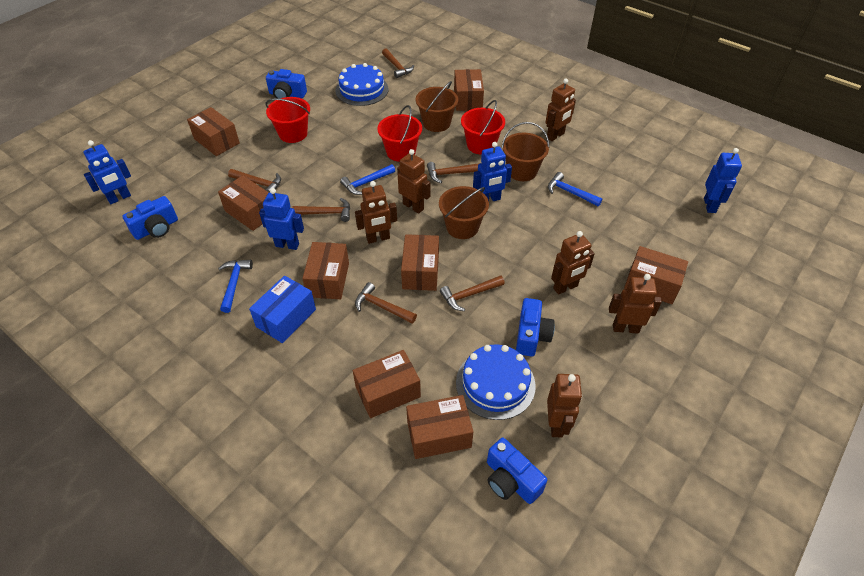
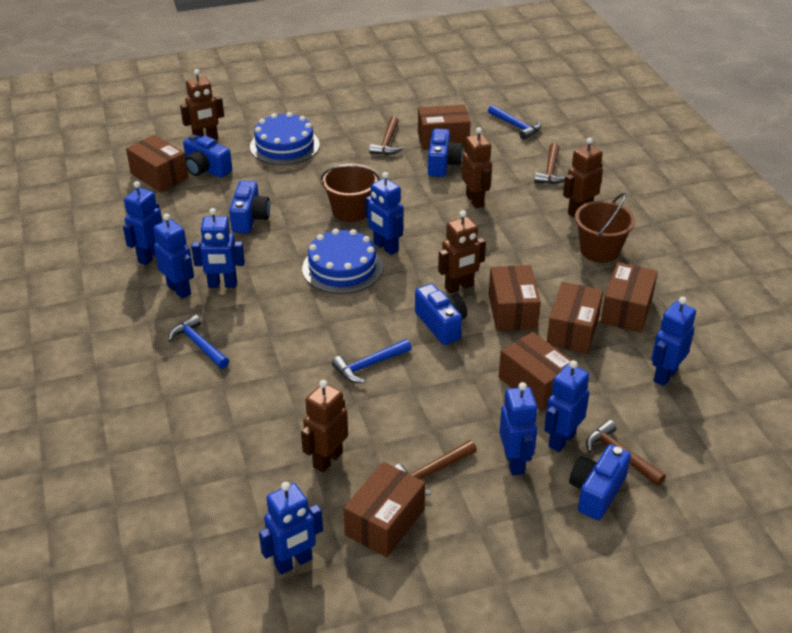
blue box: 1 -> 0
blue camera: 4 -> 5
blue robot: 4 -> 8
brown box: 8 -> 7
brown bucket: 3 -> 2
brown hammer: 6 -> 4
brown robot: 6 -> 5
red bucket: 3 -> 0

